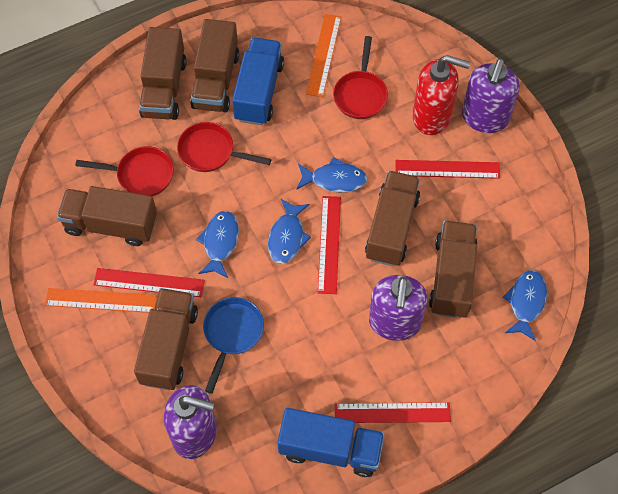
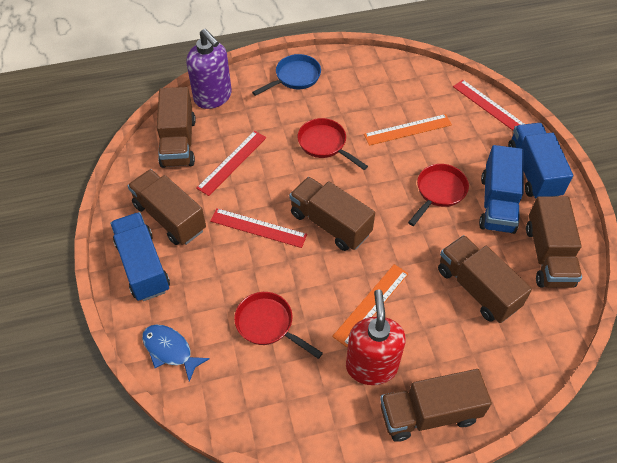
blue fish: 4 -> 1
blue truck: 2 -> 3
purple soap dispenser: 3 -> 1
red ruler: 4 -> 3

